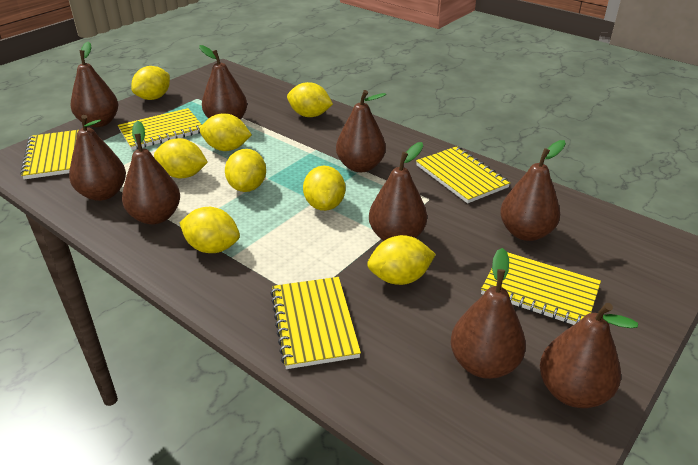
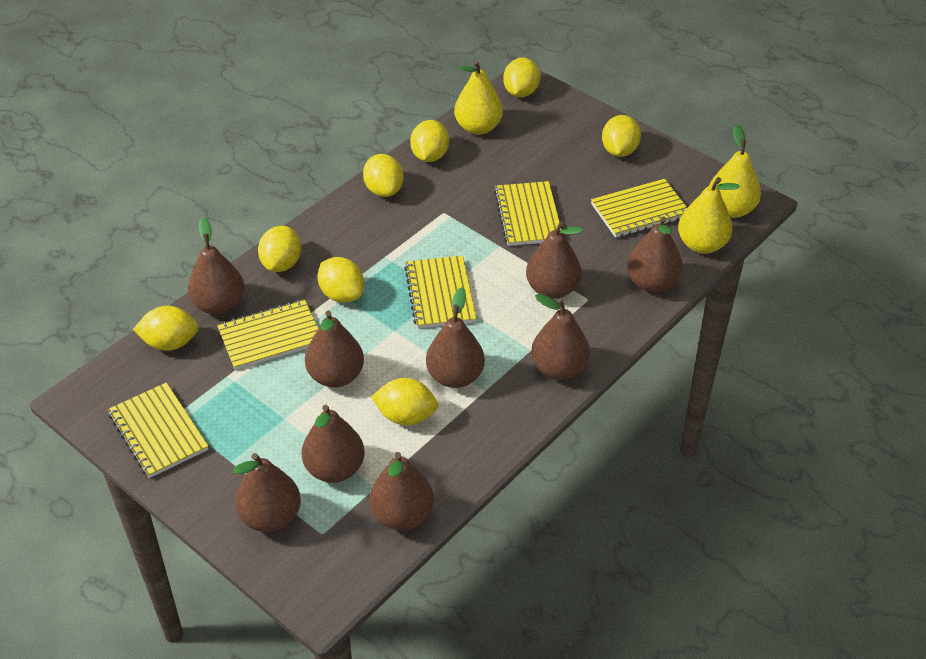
yellow pear: 0 -> 3

